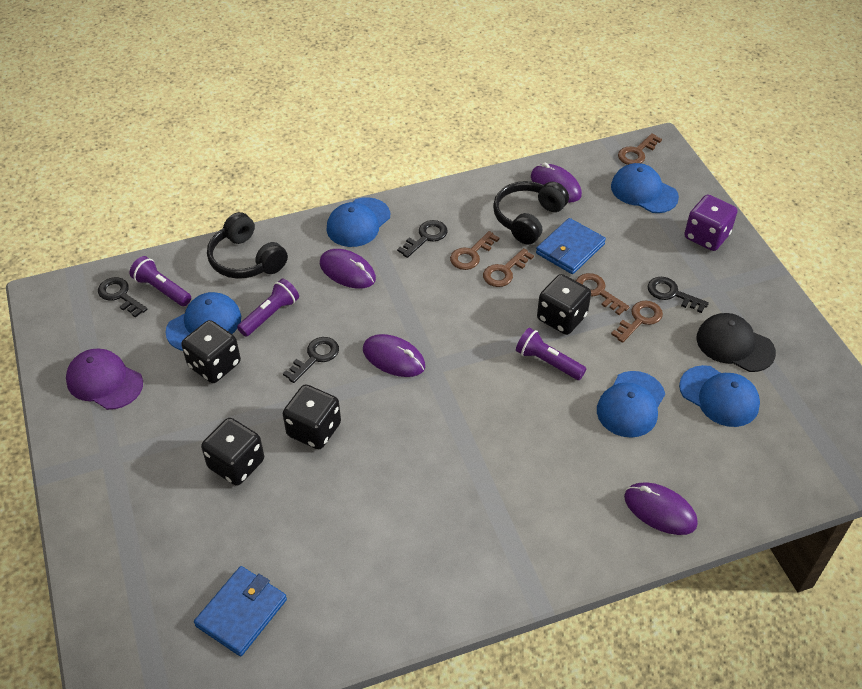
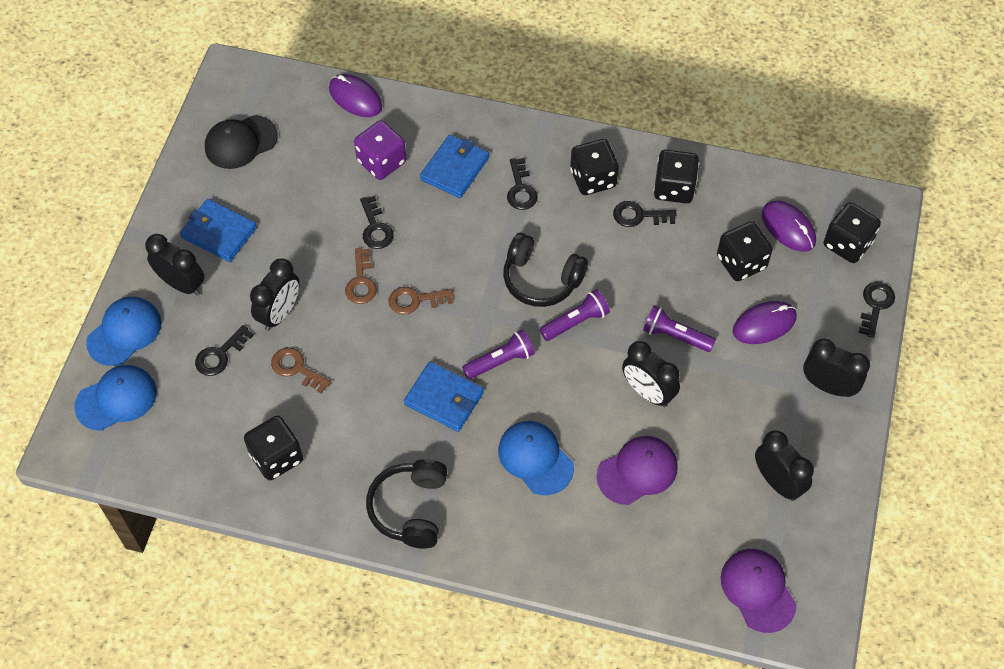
black clock: 0 -> 5
black dice: 4 -> 5
black key: 4 -> 5
blue cap: 5 -> 3
blue wallet: 2 -> 3
brown key: 5 -> 3
purple cap: 1 -> 2
purple mouse: 4 -> 3

